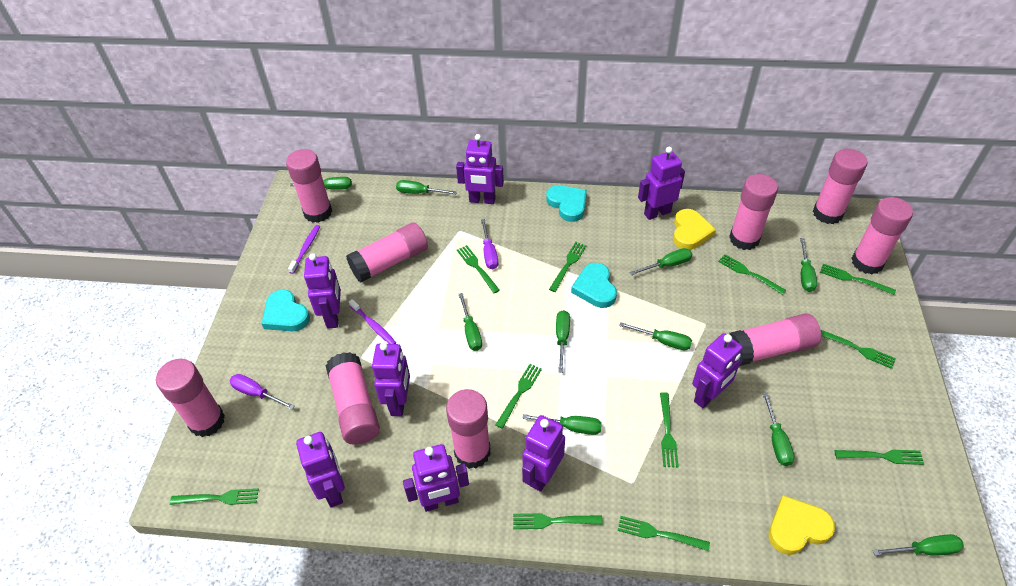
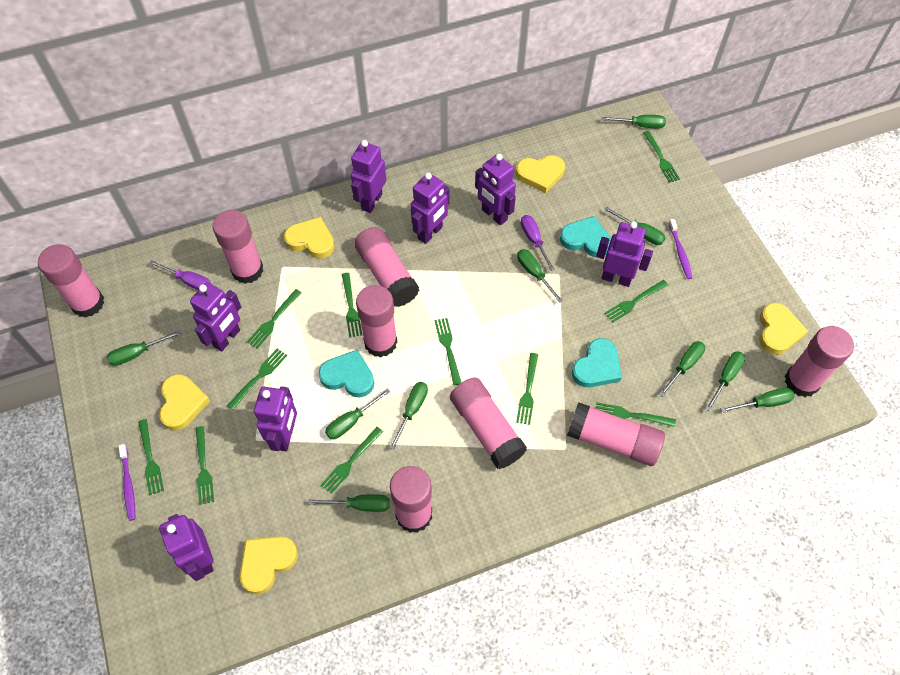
pink glue stick: 9 -> 8
purple robot: 8 -> 7
yellow heart: 2 -> 5

